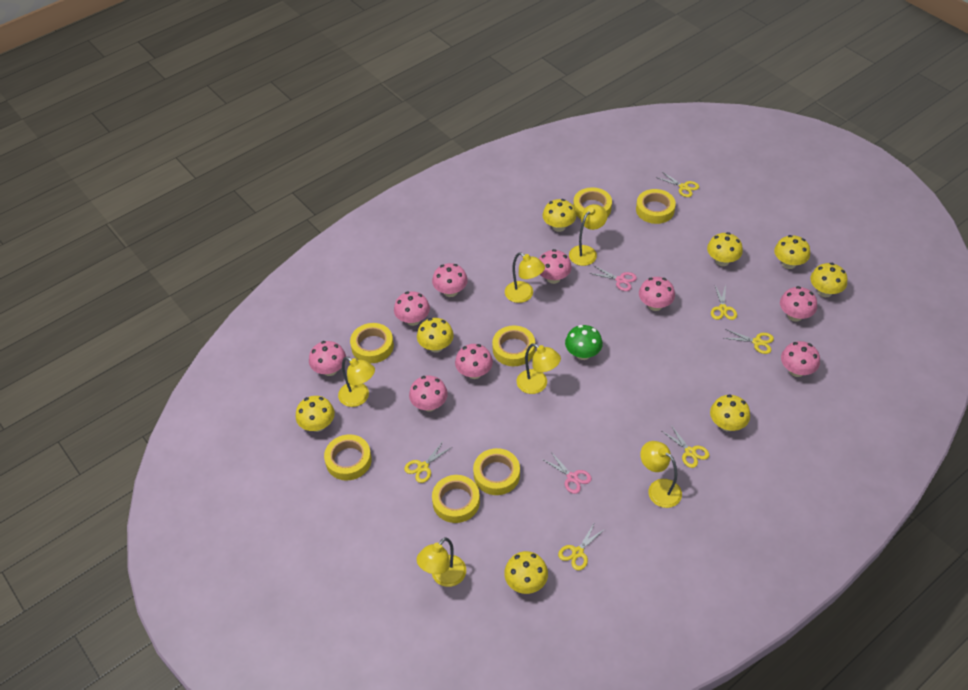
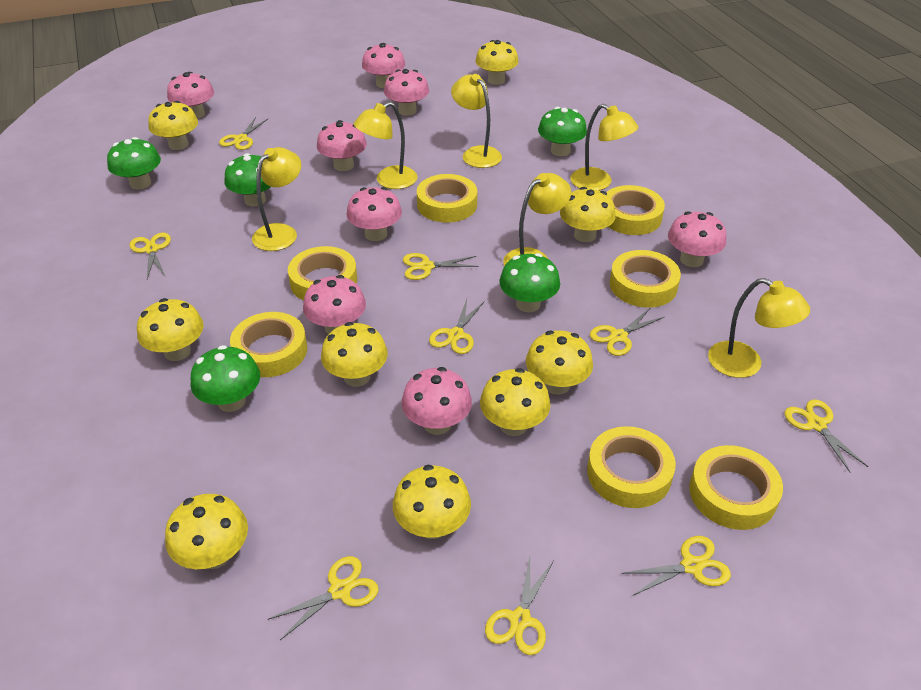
green mushroom: 1 -> 5
pink mushroom: 9 -> 8
pink scissors: 2 -> 0
yellow mushroom: 8 -> 9
yellow scissors: 6 -> 9

